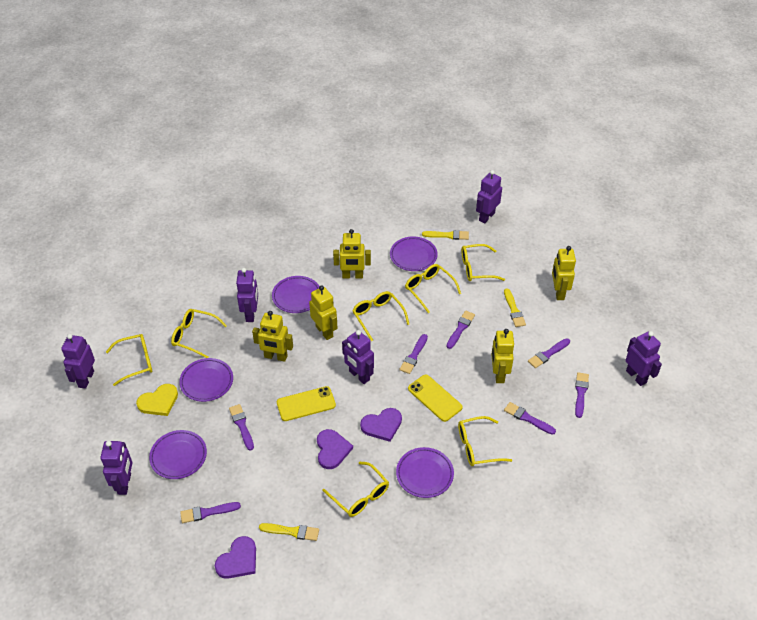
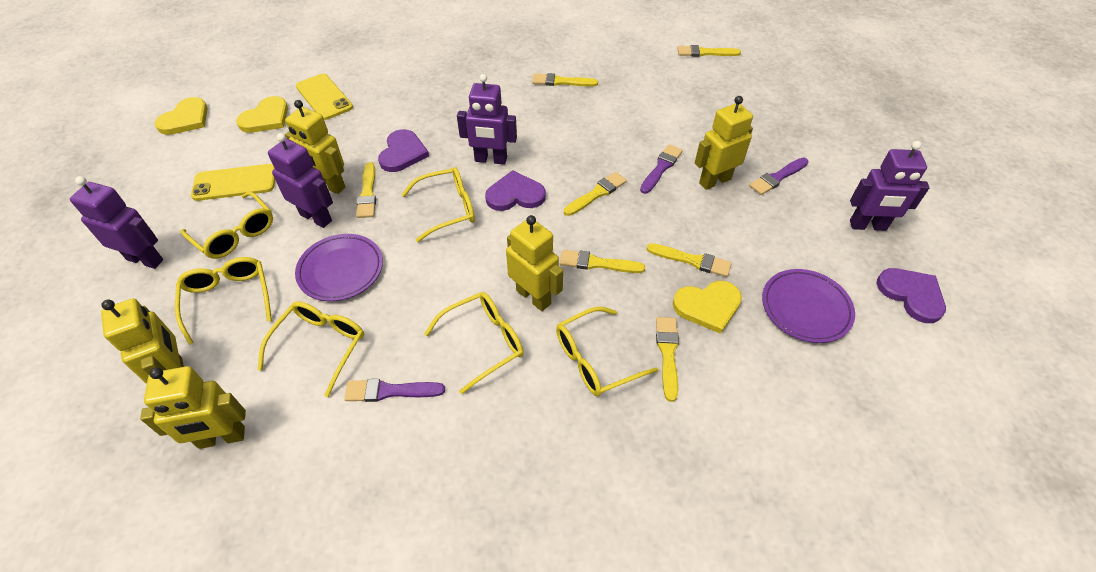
purple brush: 7 -> 3
purple plate: 5 -> 2
purple robot: 6 -> 4
yellow brush: 3 -> 7
yellow glasses: 7 -> 6
yellow heart: 1 -> 3

